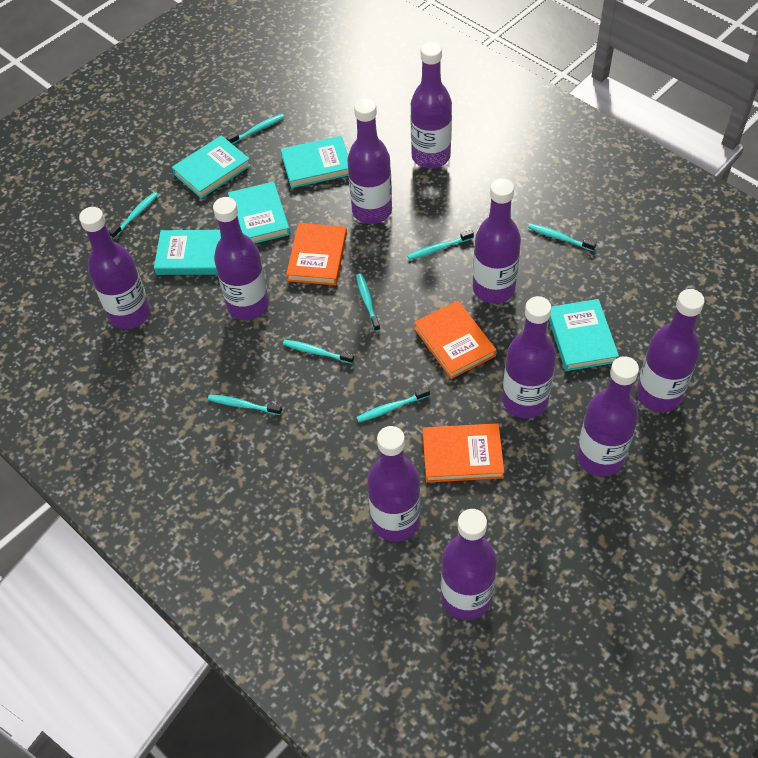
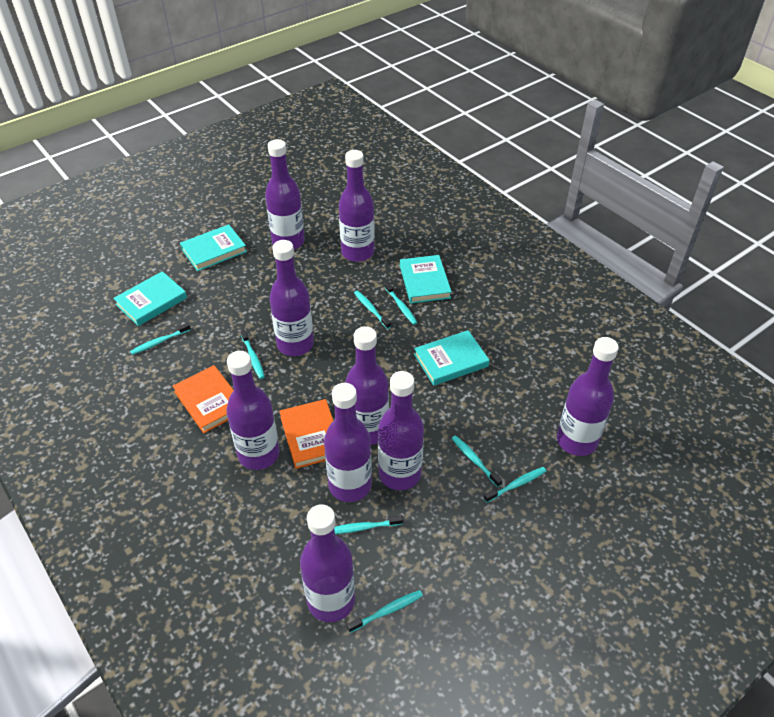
orange book: 3 -> 2
purple bottle: 10 -> 9
turquoise book: 5 -> 4

